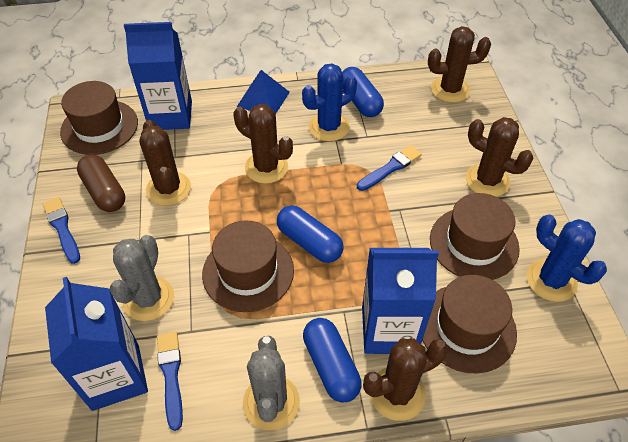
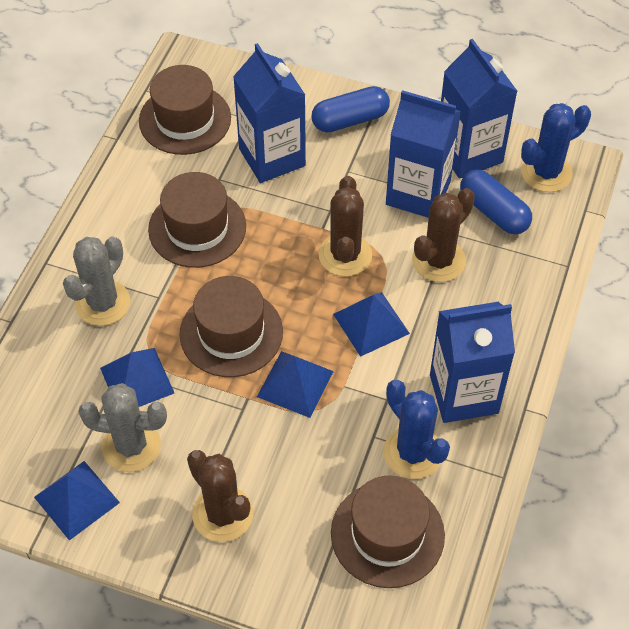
blue brush: 3 -> 0
blue capsule: 3 -> 2
blue carton: 3 -> 4
blue pyramid: 1 -> 4
brown cactus: 5 -> 3
brown capsule: 1 -> 0

